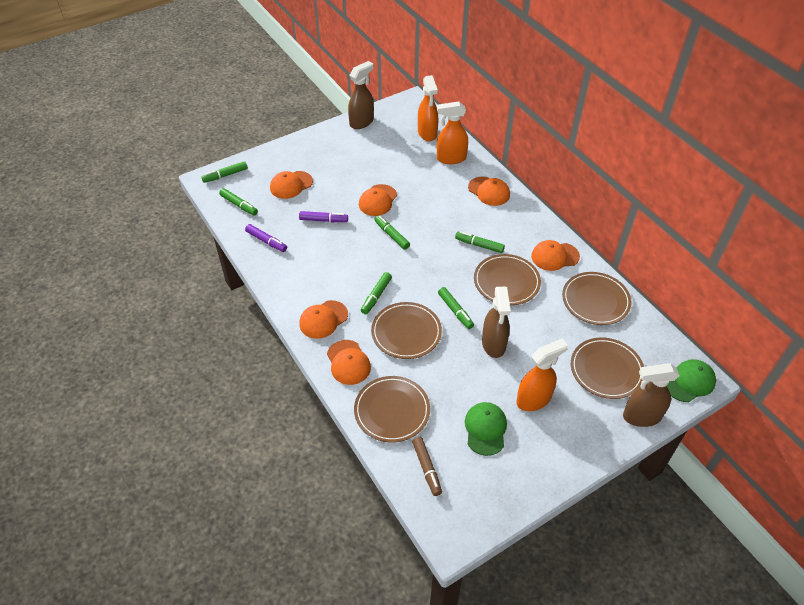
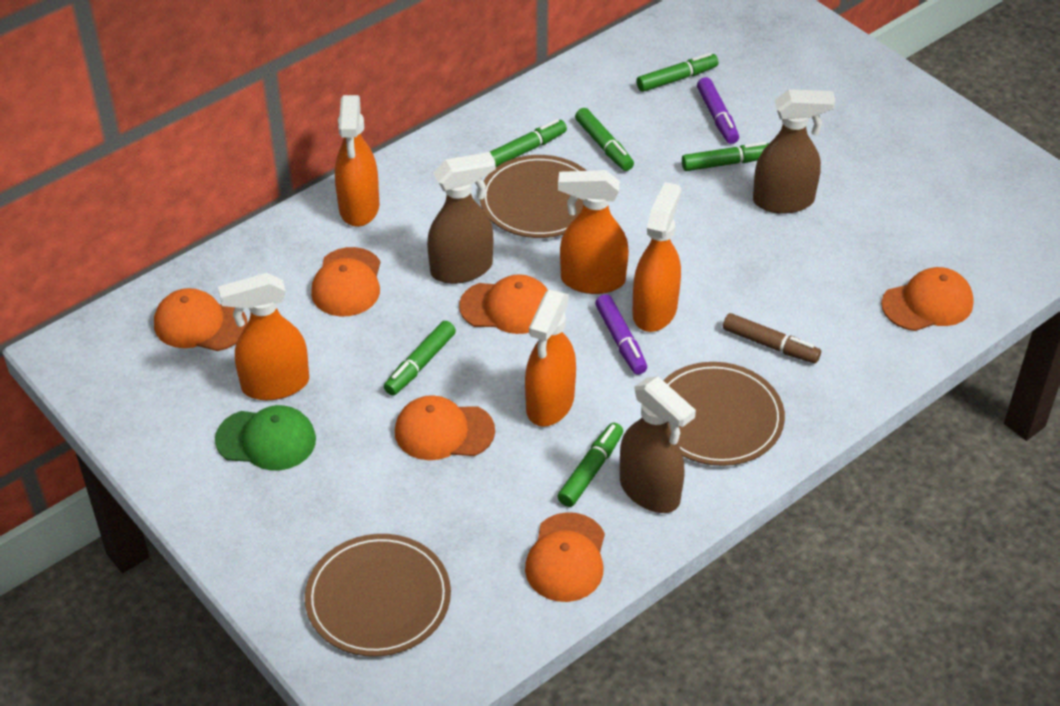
brown plate: 5 -> 3
green cap: 2 -> 1
orange spray bottle: 3 -> 5

